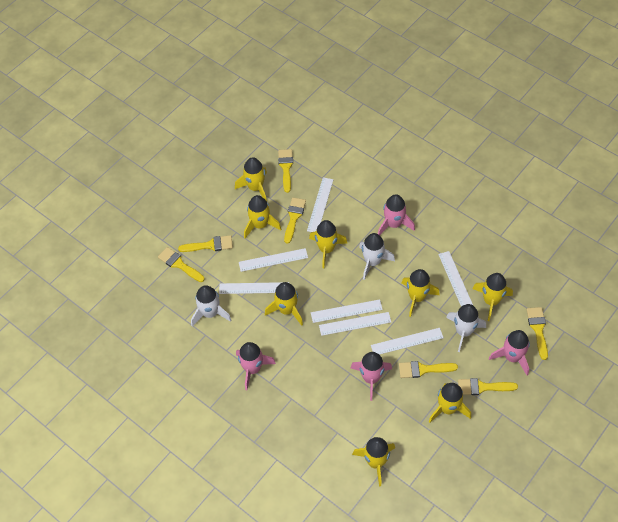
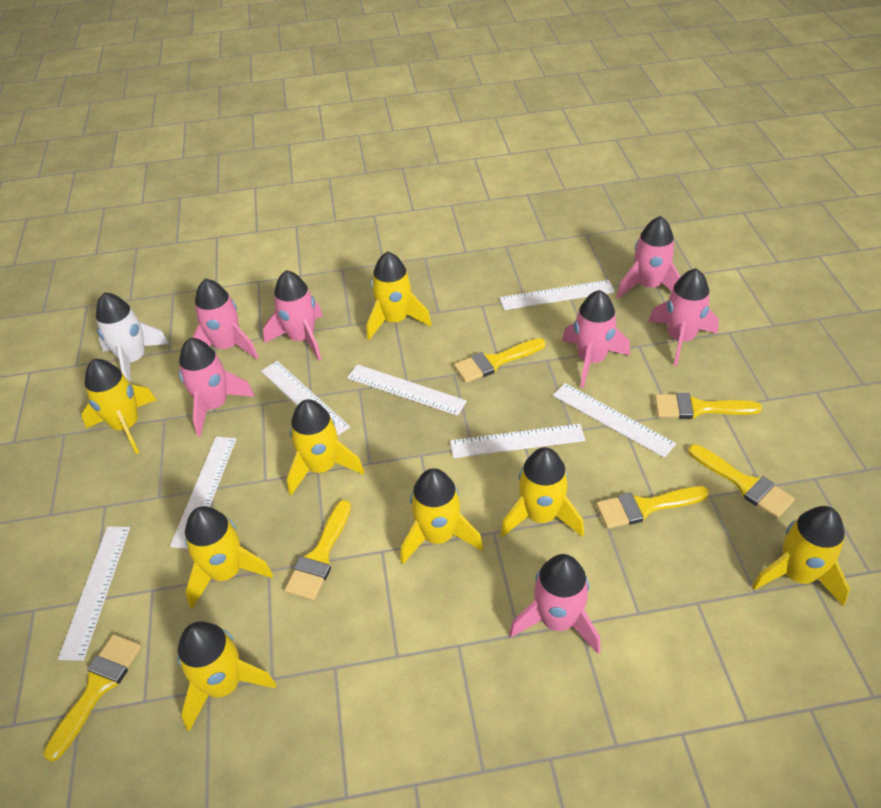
pink rocket: 4 -> 7
white rocket: 3 -> 1
yellow brush: 7 -> 6

